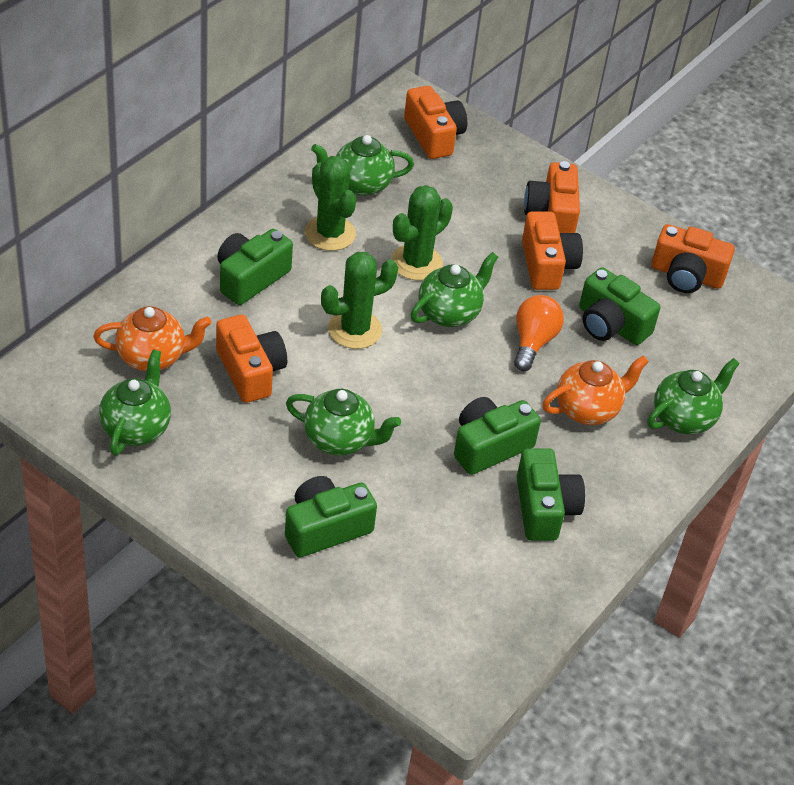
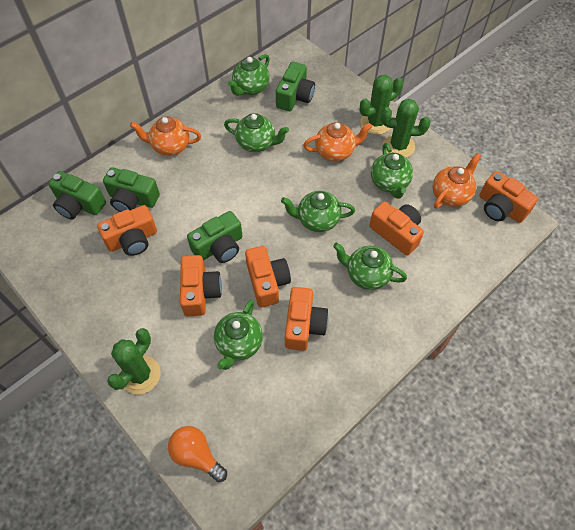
green camera: 5 -> 4
green teapot: 5 -> 6
orange camera: 5 -> 6
orange teapot: 2 -> 3

